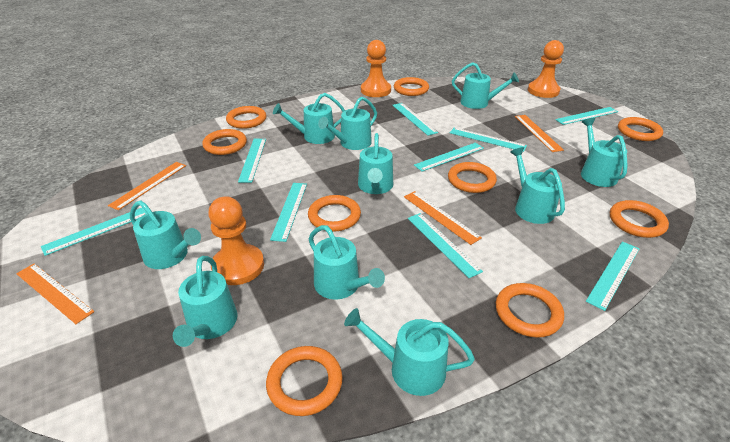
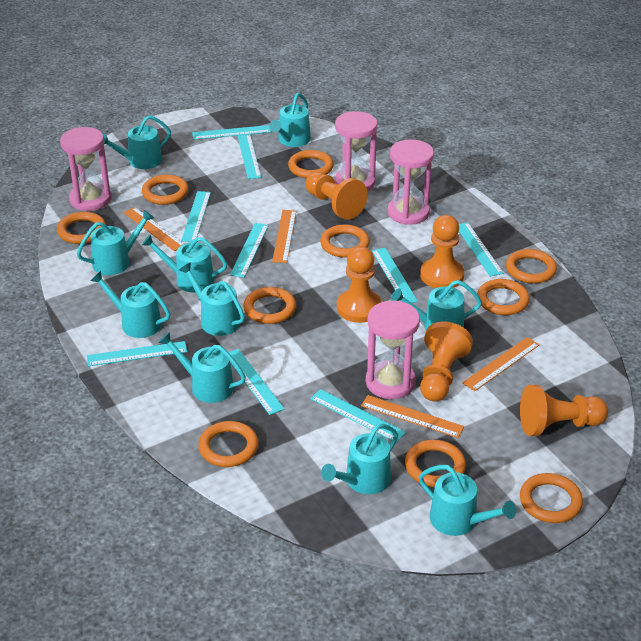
orange pawn: 3 -> 5
orange ring: 9 -> 10
pink hourglass: 0 -> 4

